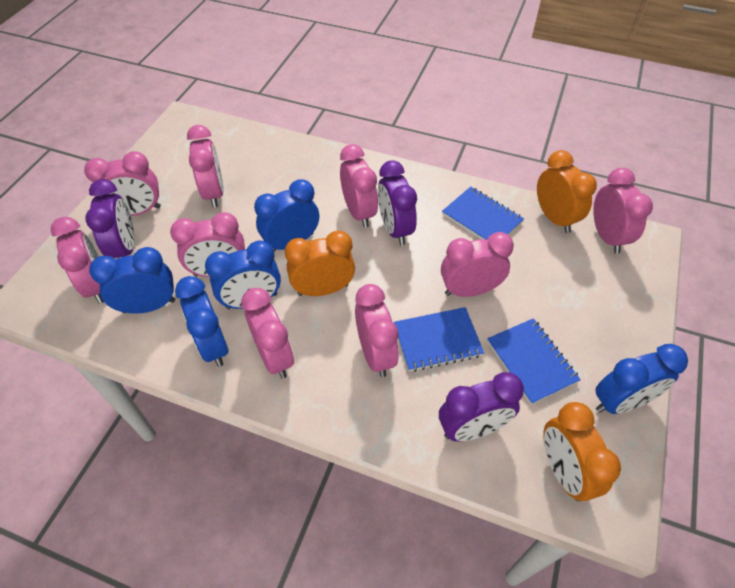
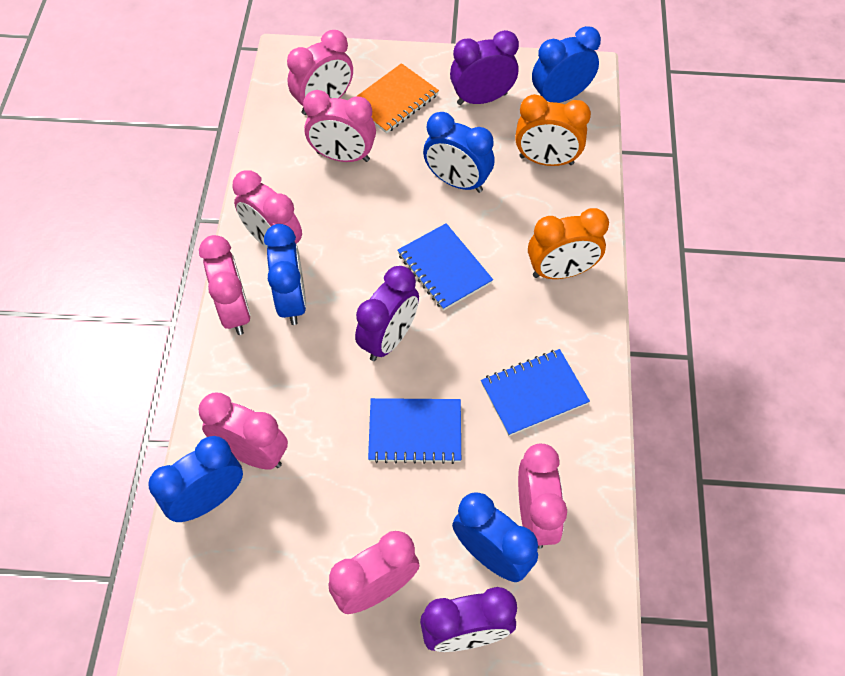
orange clock: 3 -> 2
orange notebook: 0 -> 1
pink clock: 9 -> 7

